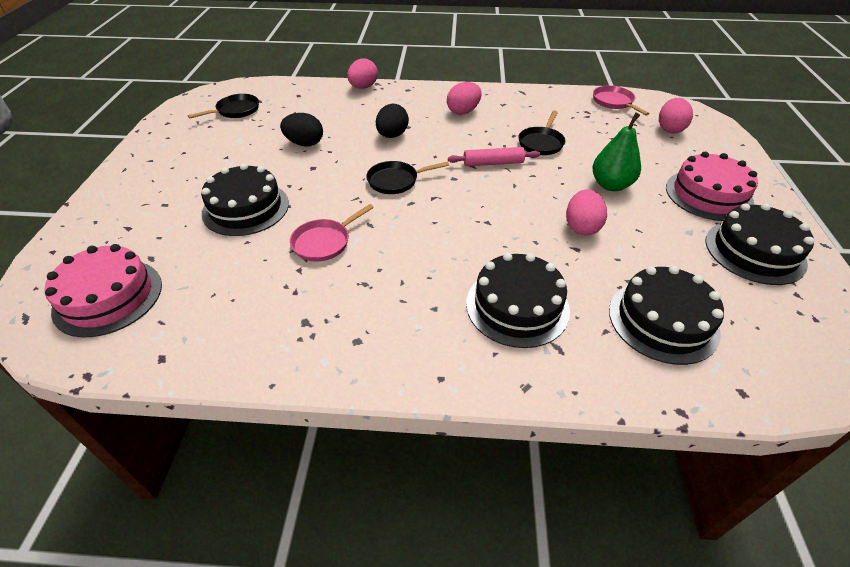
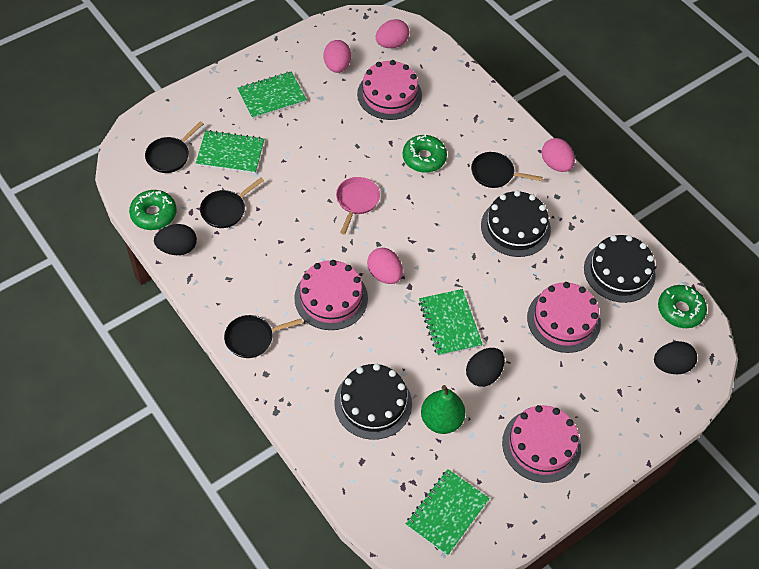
black cake: 4 -> 3
black egg: 2 -> 3
black pan: 3 -> 4
green donut: 0 -> 3
green notebook: 0 -> 4
pink cake: 2 -> 4
pink pan: 2 -> 1
pink rolling pin: 1 -> 0

